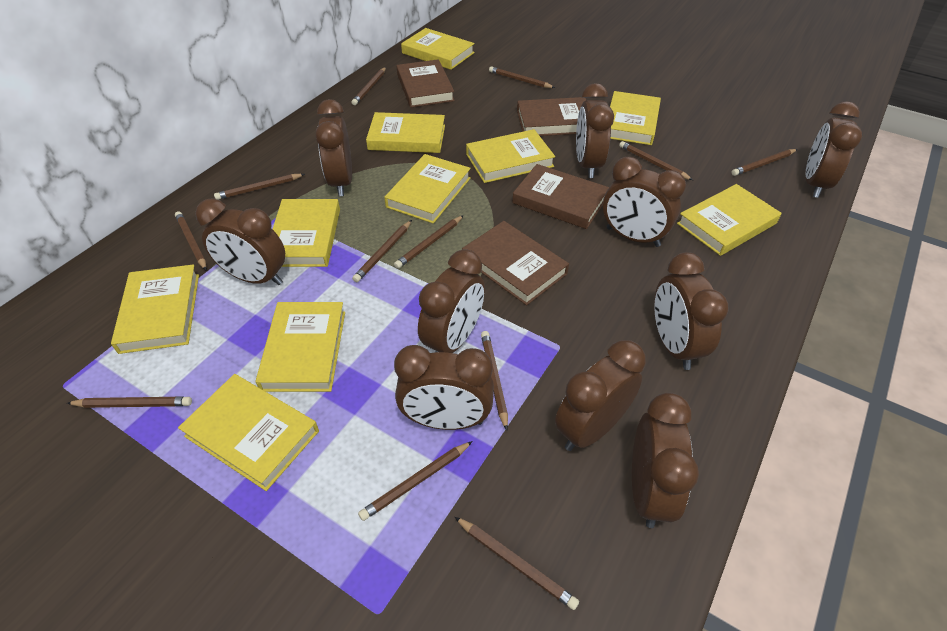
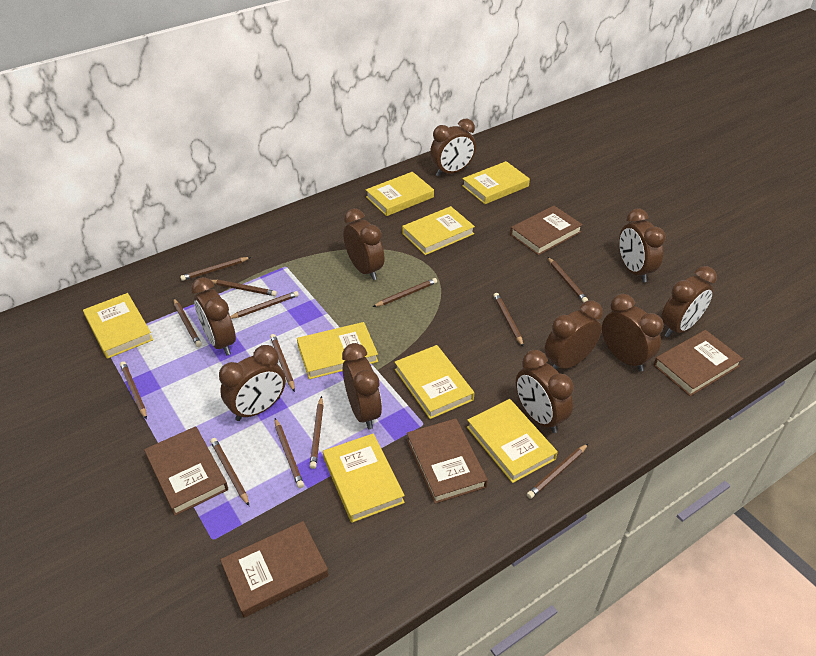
brown book: 4 -> 5
brown pencil: 12 -> 13
yellow book: 10 -> 8

